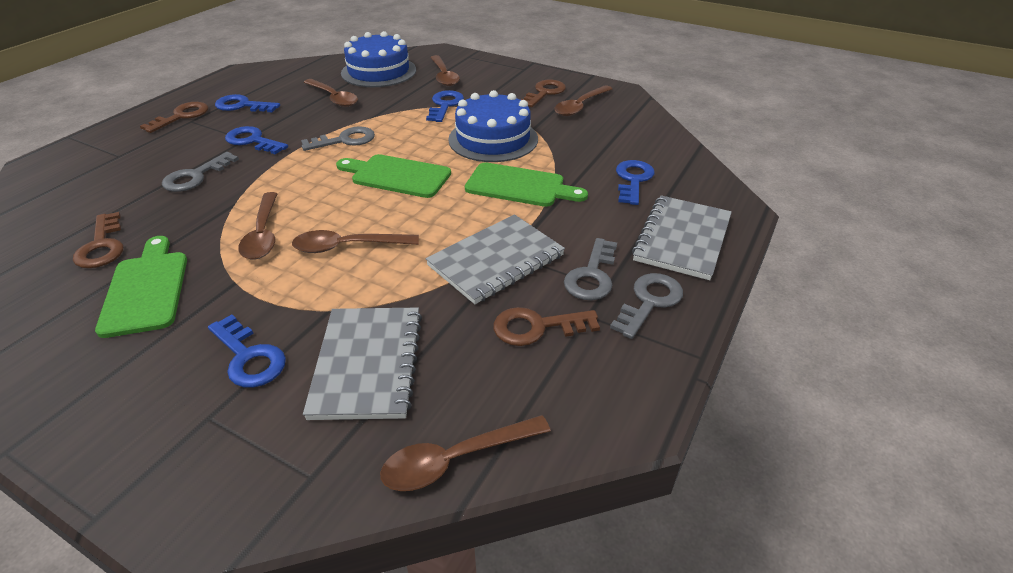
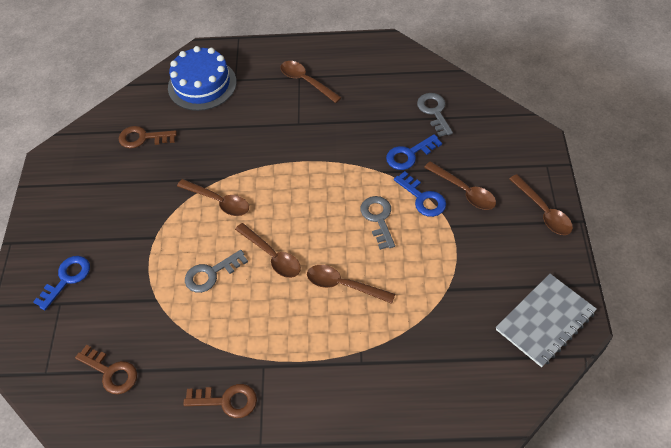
blue cake: 2 -> 1
blue key: 5 -> 3
brown key: 4 -> 3
green cutting board: 3 -> 0
grey key: 4 -> 3
grey notebook: 3 -> 1

